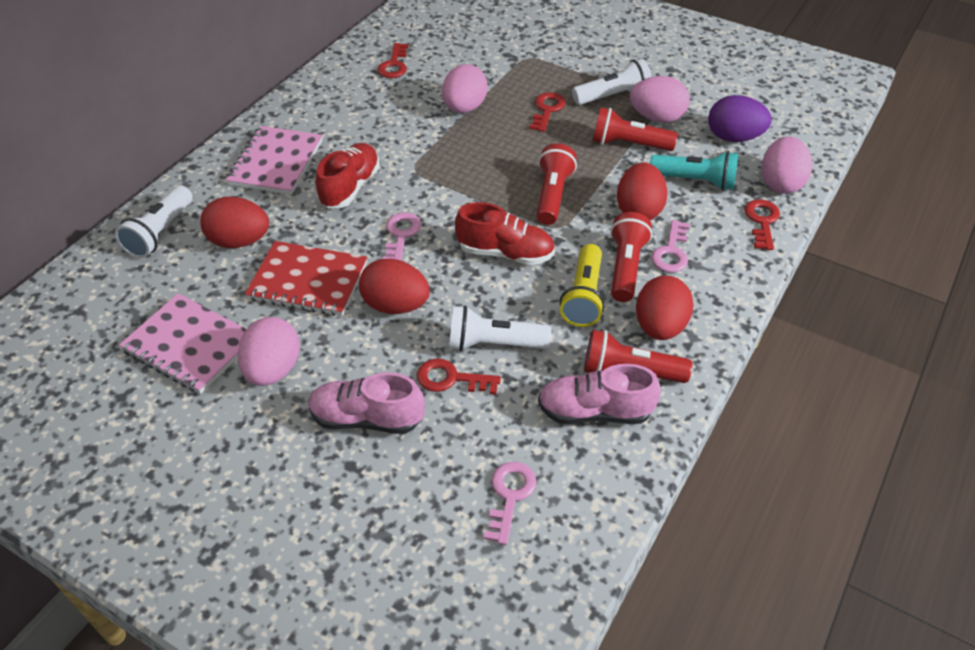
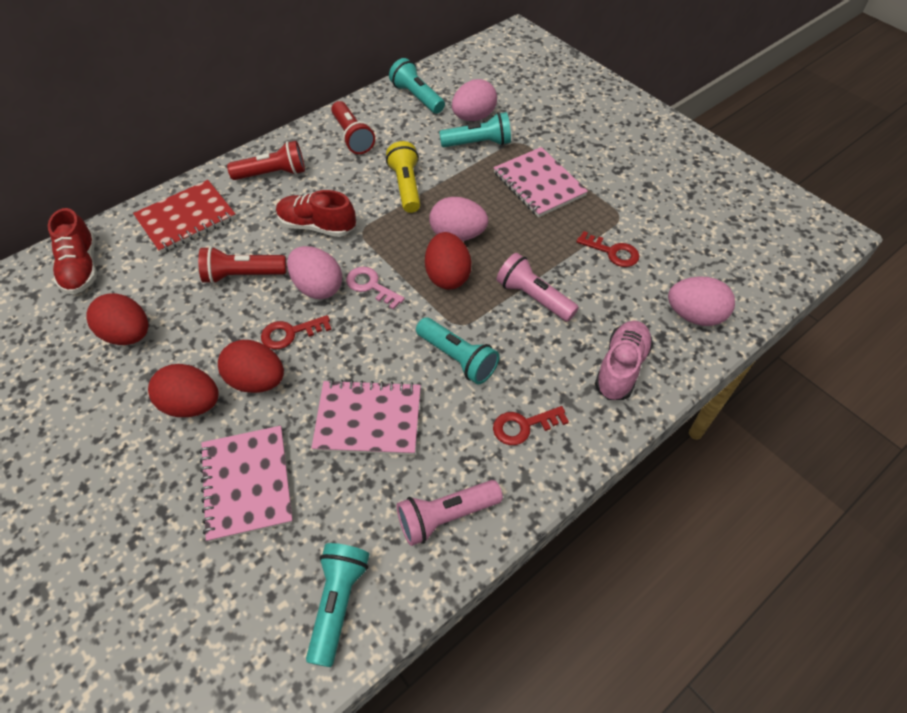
pink flashlight: 0 -> 2
pink key: 3 -> 1
pink notebook: 2 -> 3
pink shoe: 2 -> 1
purple egg: 1 -> 0
red flashlight: 4 -> 3
red key: 4 -> 3
turquoise flashlight: 1 -> 4
white flashlight: 3 -> 0

